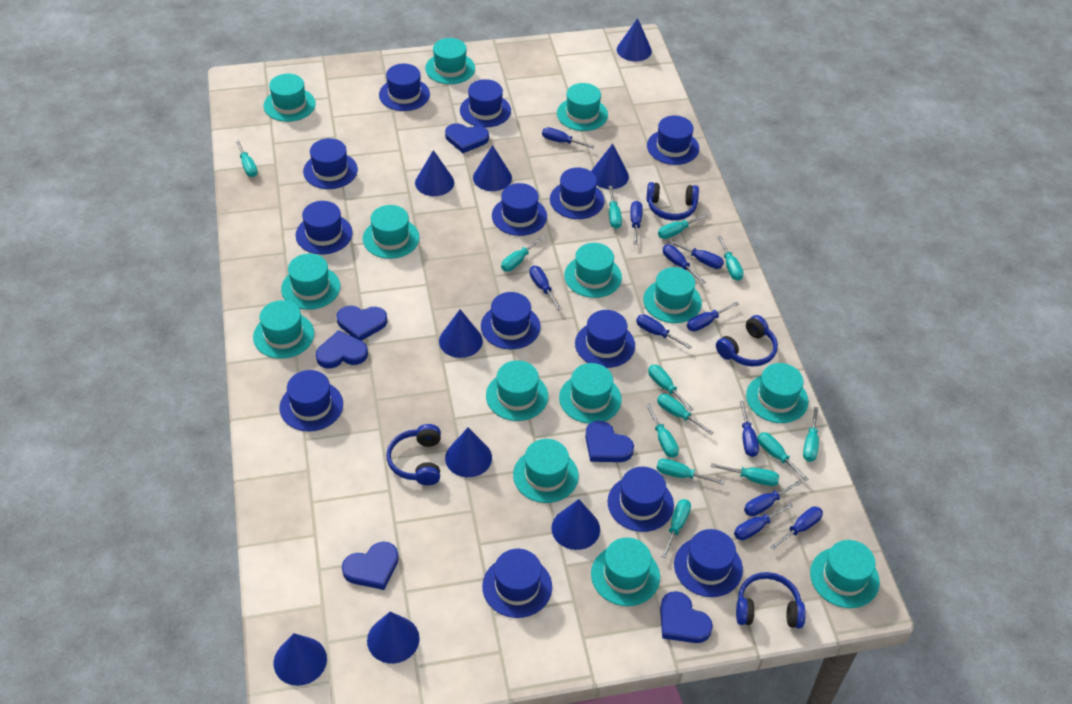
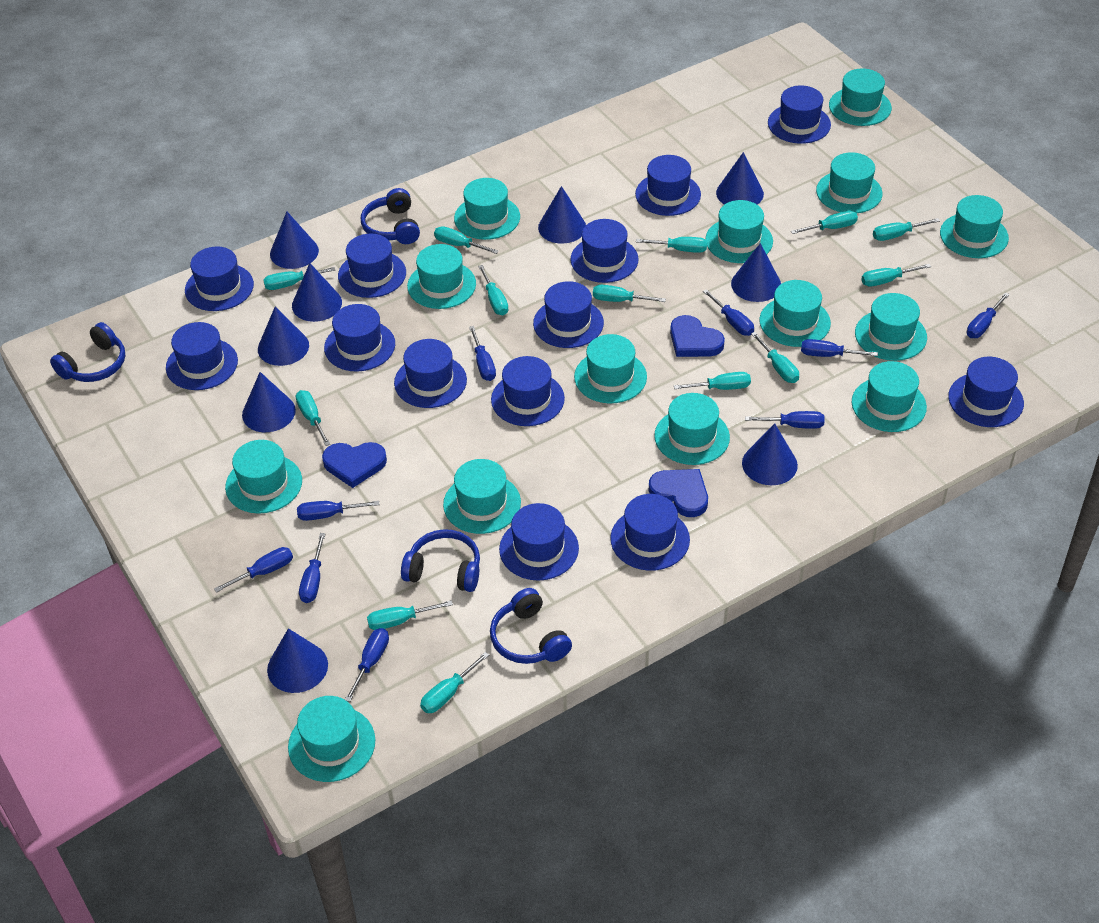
blue heart: 6 -> 3
blue screwdriver: 11 -> 9

